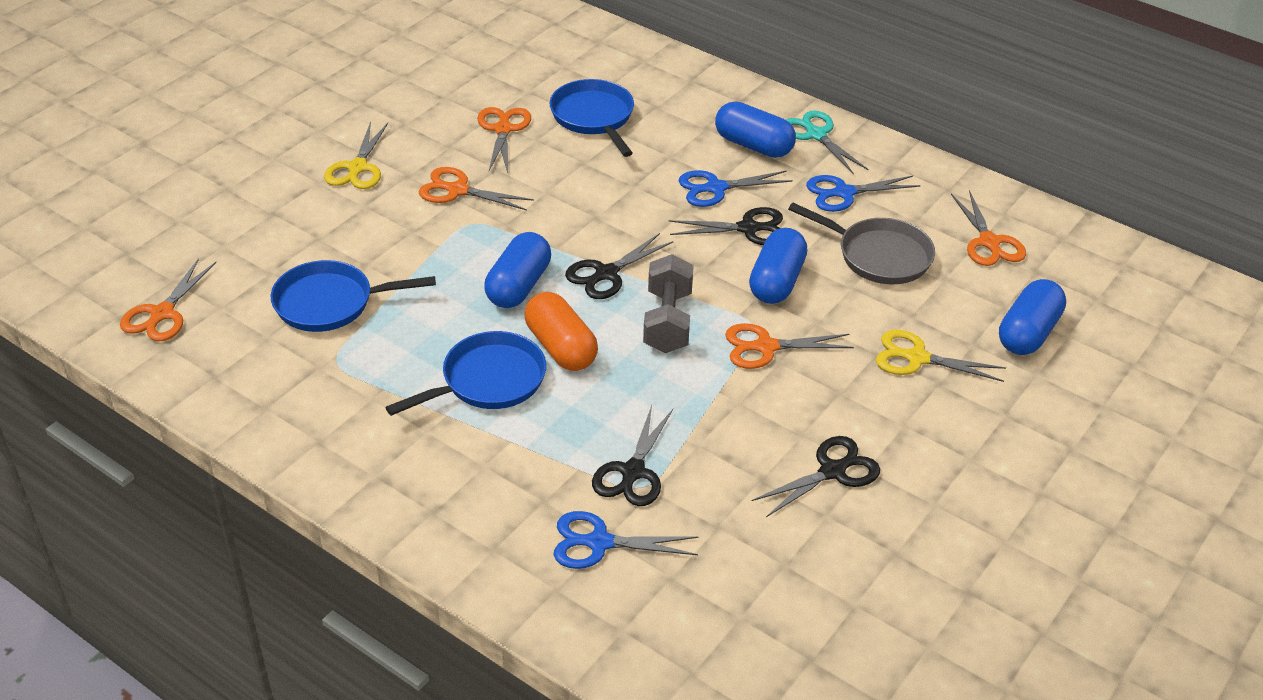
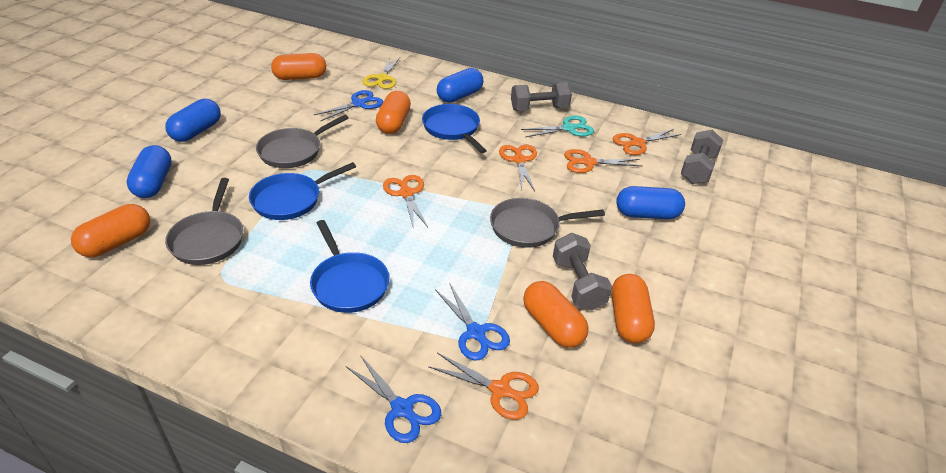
black scissors: 4 -> 0
grey dumbbell: 1 -> 3
grey pan: 1 -> 3
orange capsule: 1 -> 5
yellow scissors: 2 -> 1

